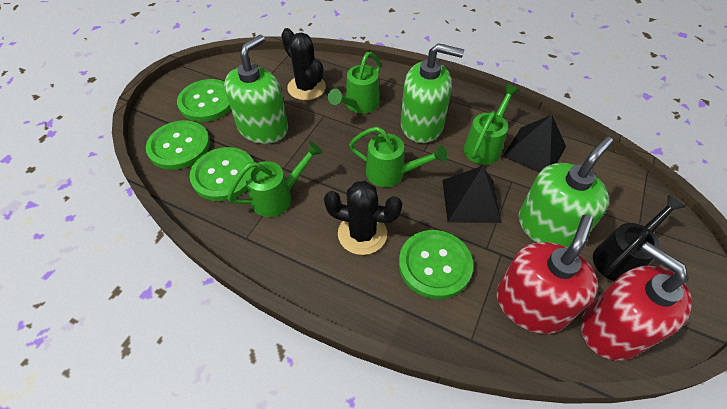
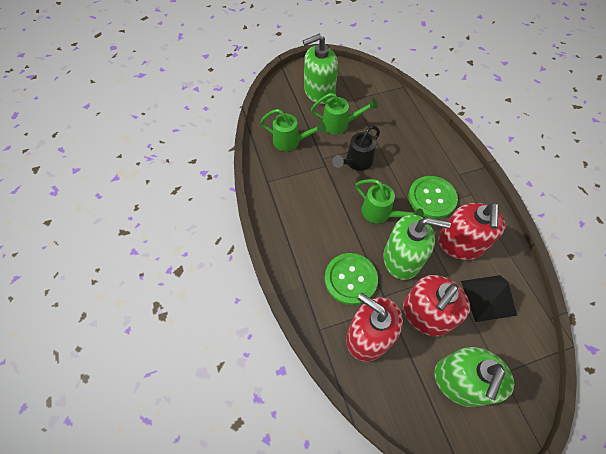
black cactus: 2 -> 0
black pyramid: 2 -> 1
green button: 4 -> 2
green watering can: 4 -> 3
red soap dispenser: 2 -> 3

